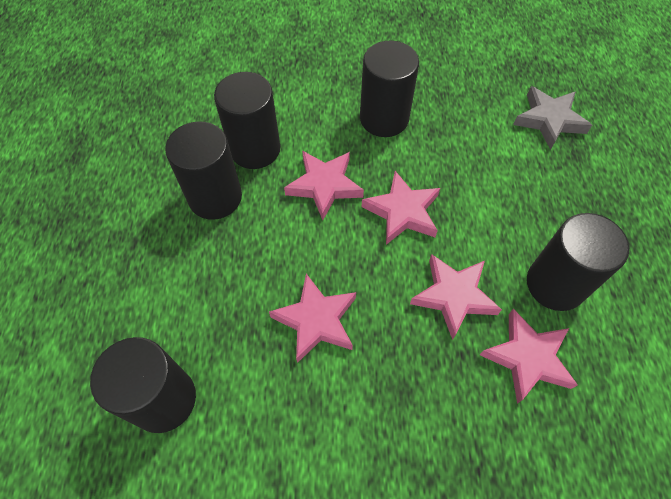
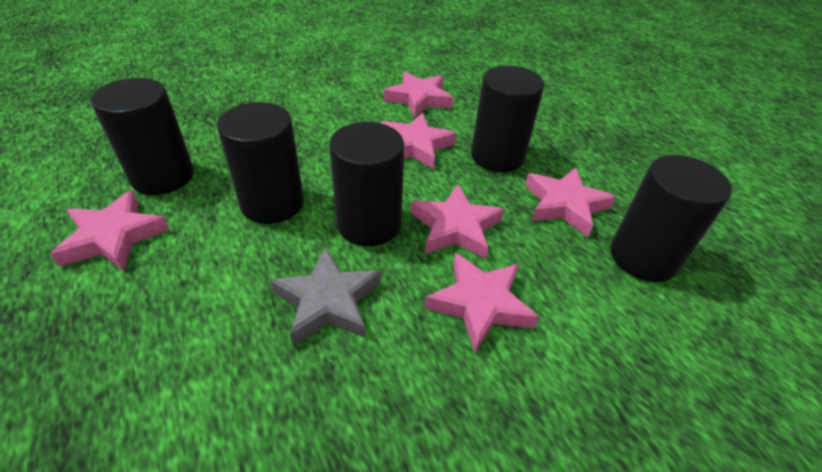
pink star: 5 -> 6

